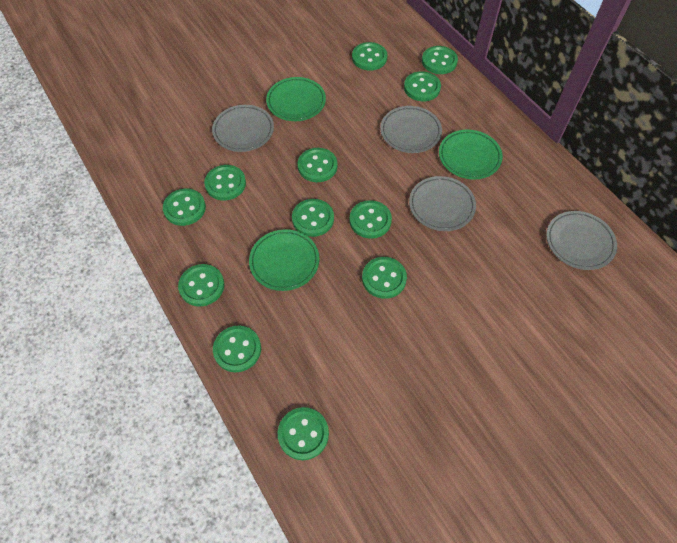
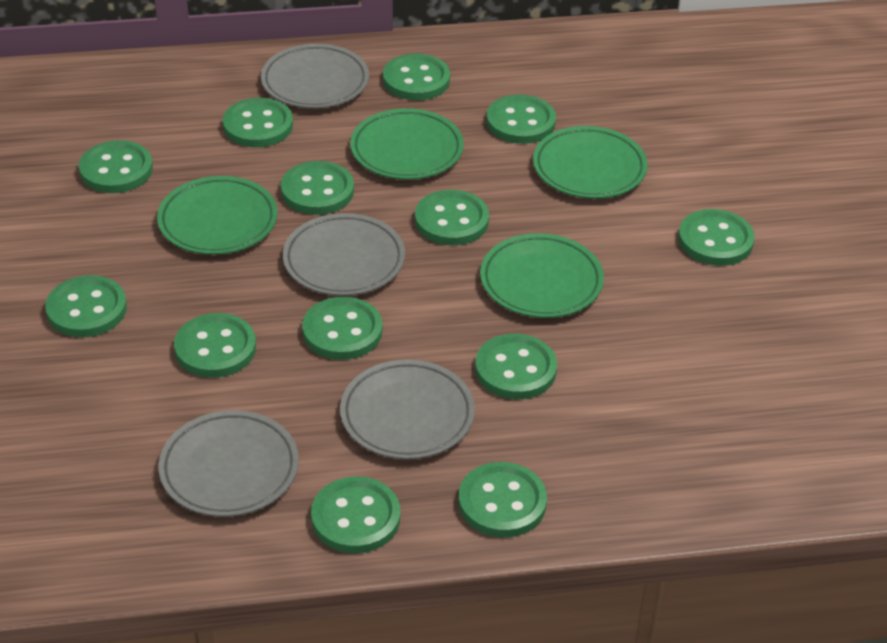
green button: 12 -> 13
green plate: 3 -> 4

